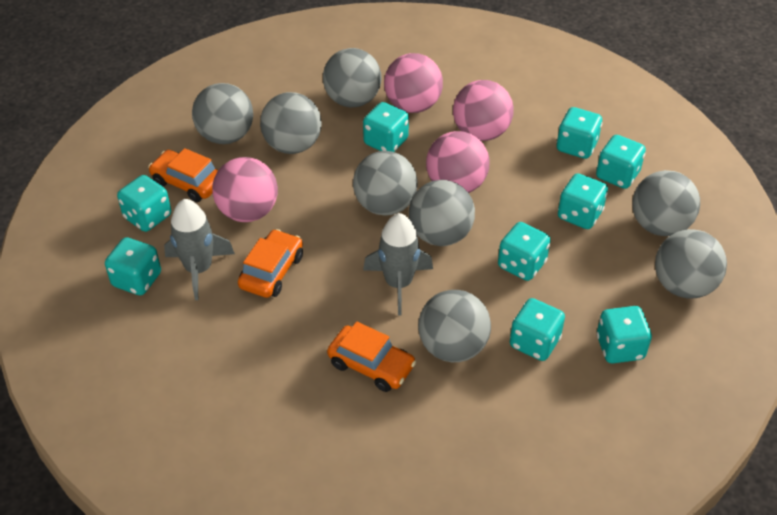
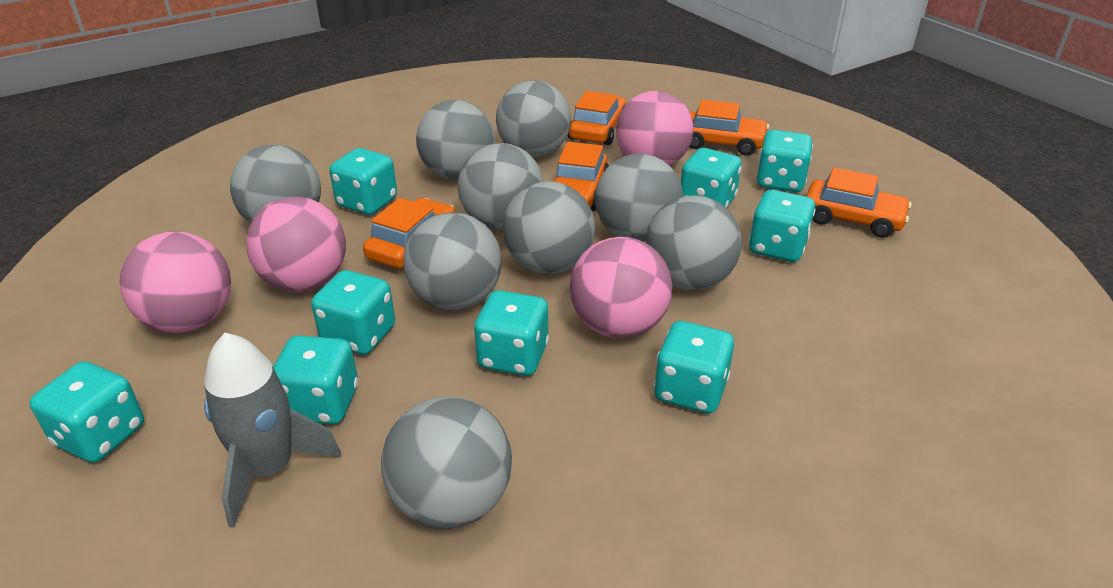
grey ball: 8 -> 9
grey rocket: 2 -> 1
orange car: 3 -> 5

